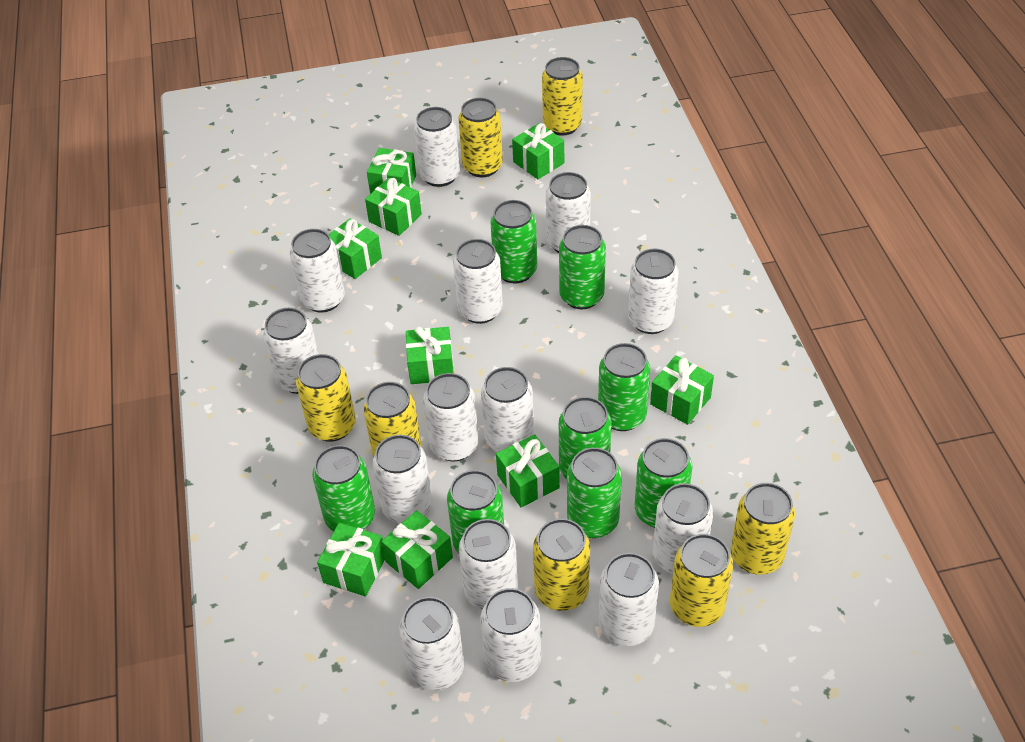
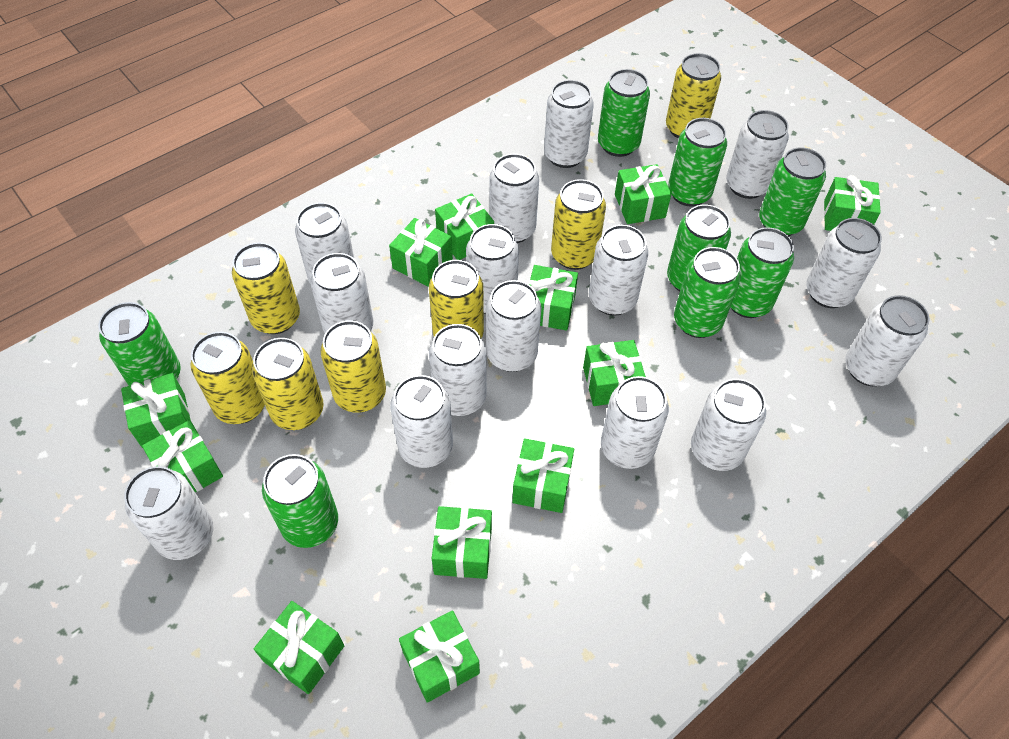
green gift: 9 -> 12
white can: 14 -> 15

